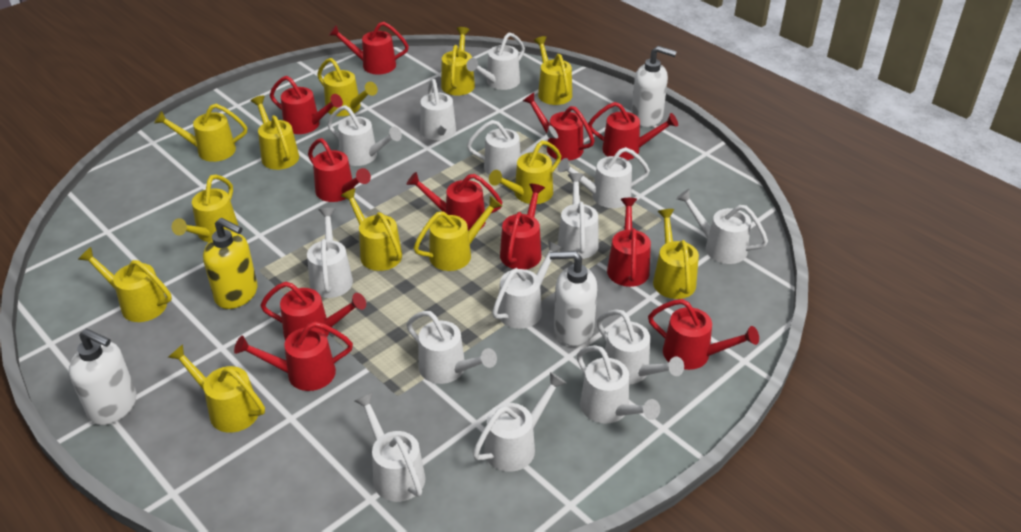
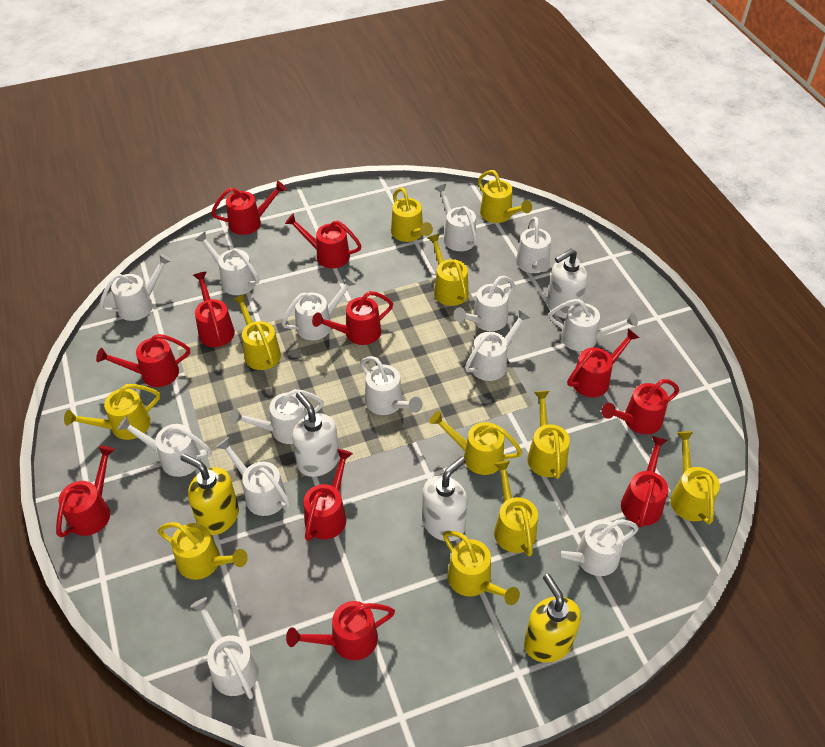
yellow soap dispenser: 1 -> 2
yellow watering can: 12 -> 11

